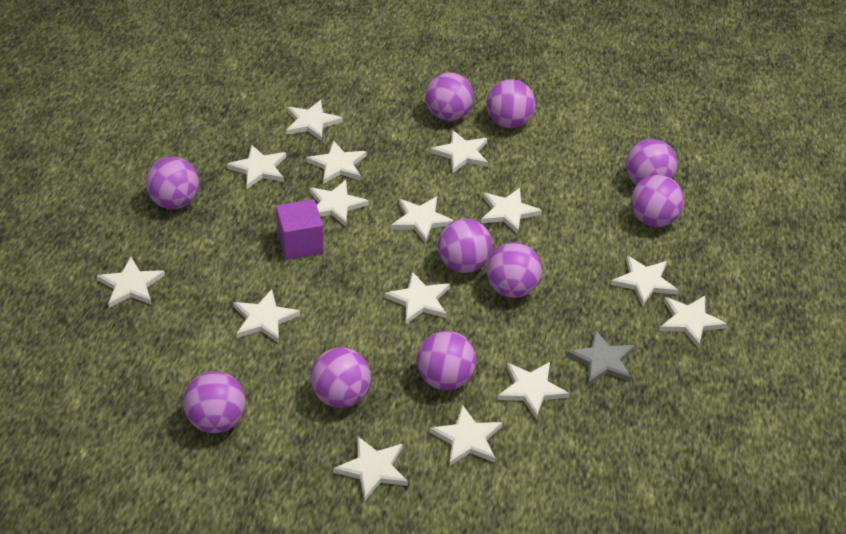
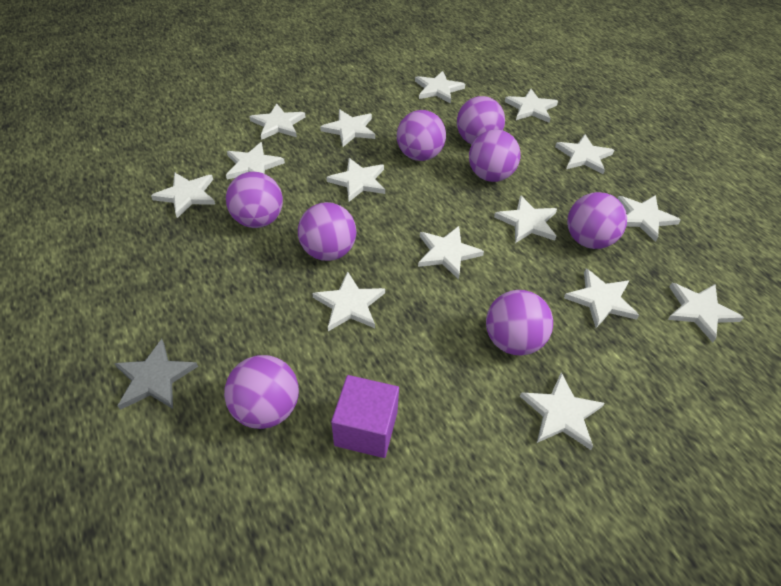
purple ball: 10 -> 8

